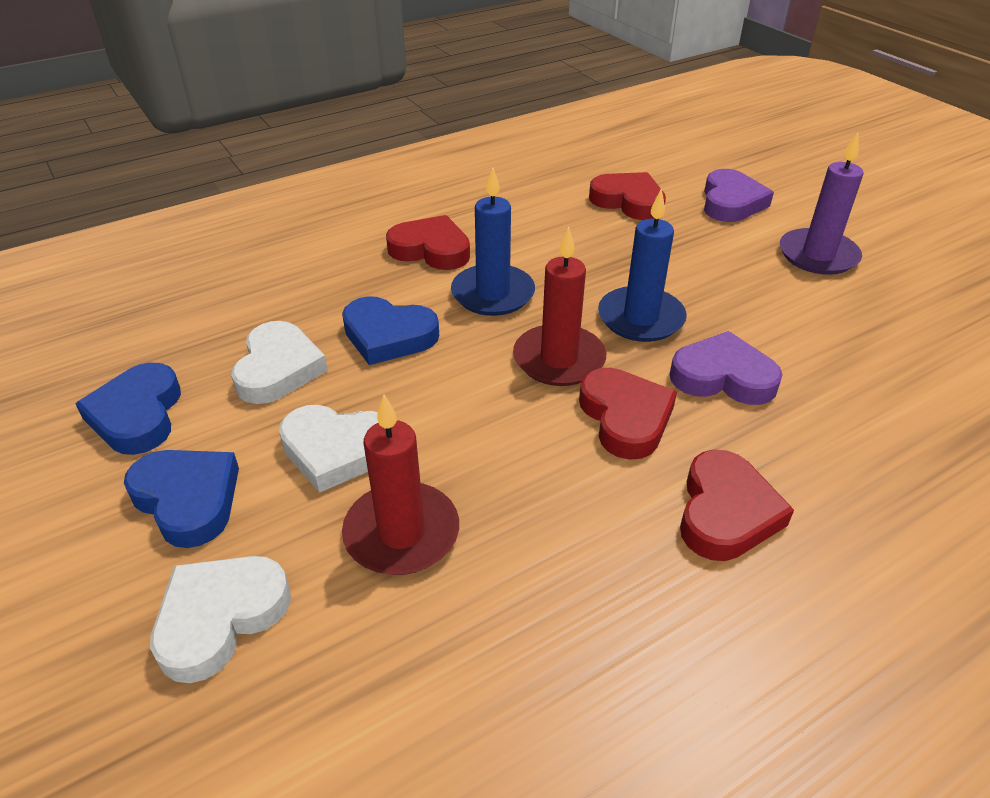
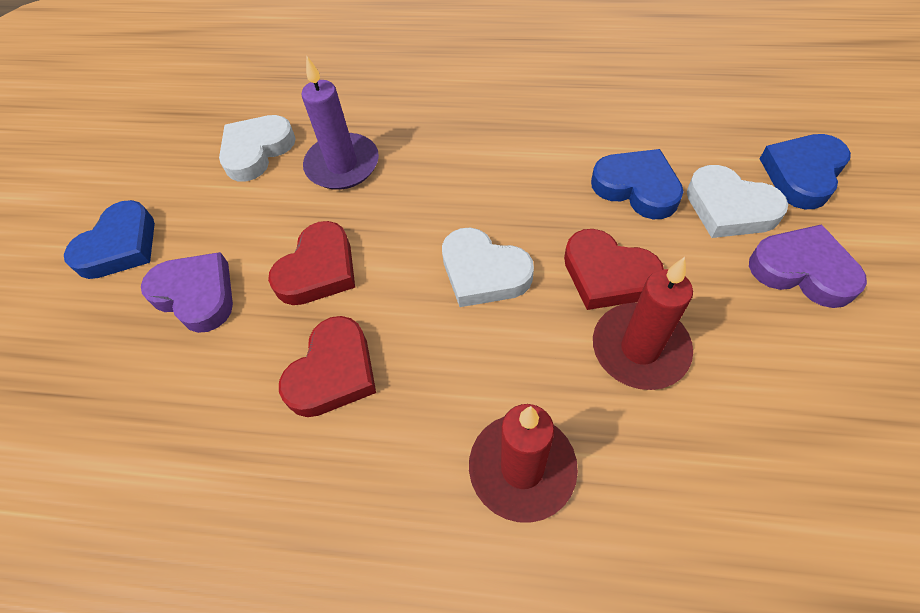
blue candle: 2 -> 0
red heart: 4 -> 3

